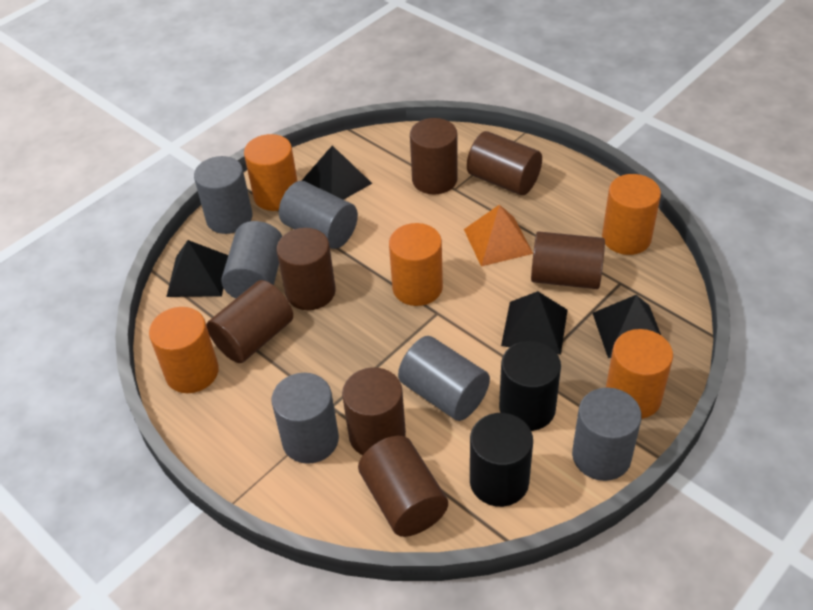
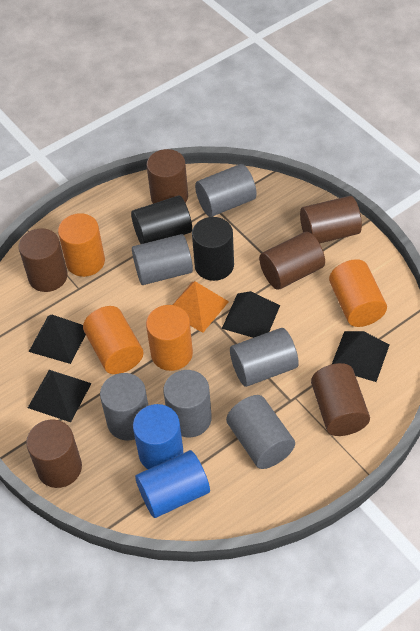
blue cylinder: 0 -> 2
brown cylinder: 7 -> 6
orange cylinder: 5 -> 4

